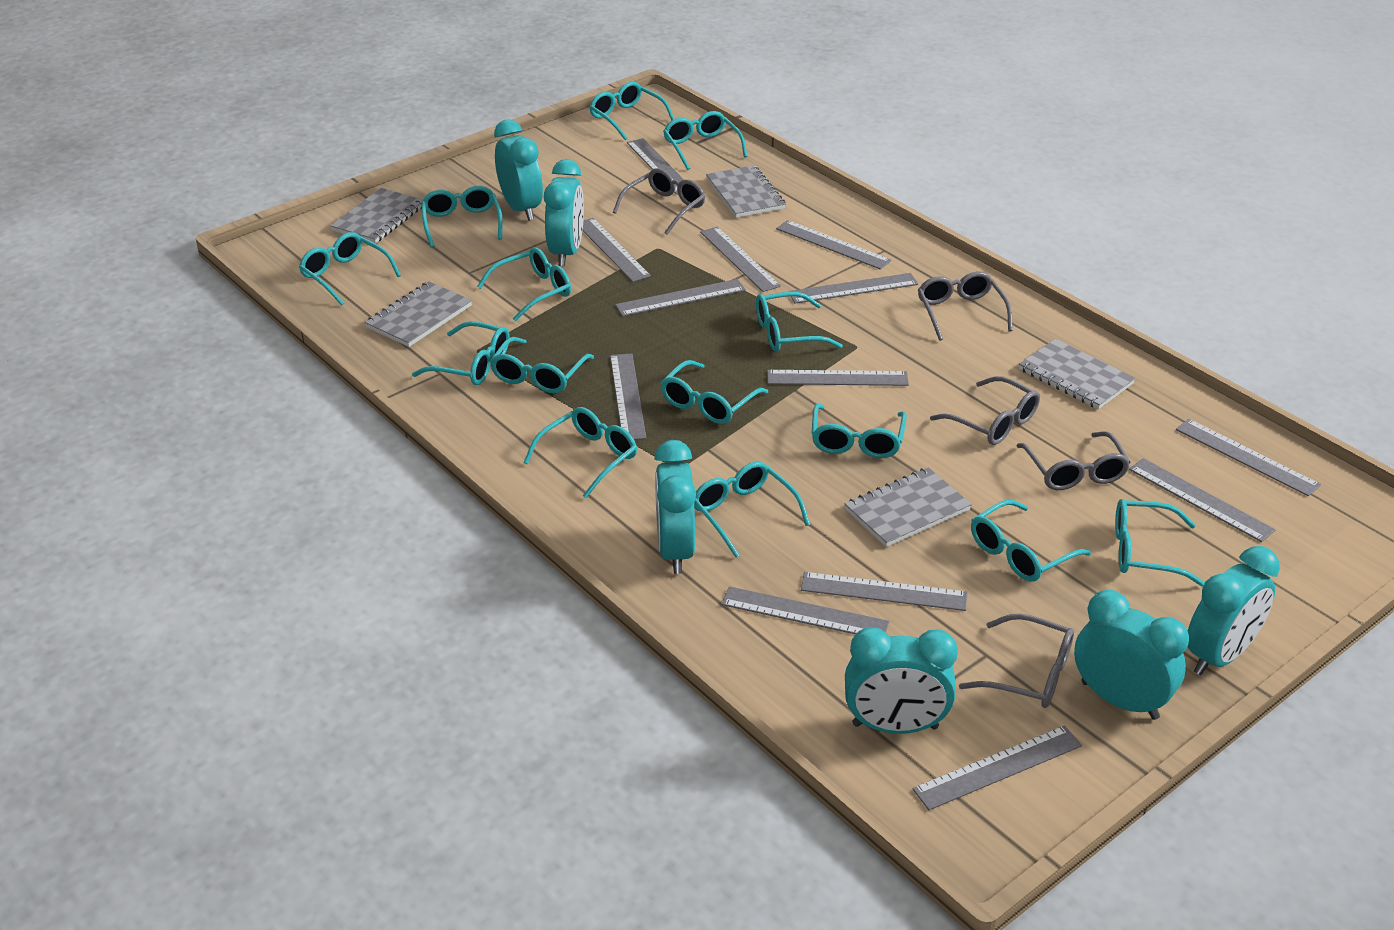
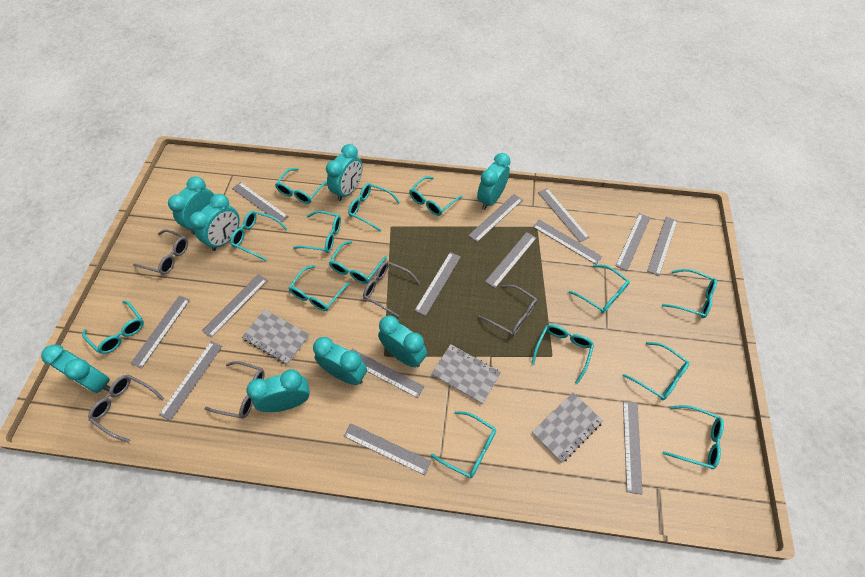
grey notebook: 5 -> 3
grey ruler: 13 -> 14
turquoise clock: 6 -> 8

